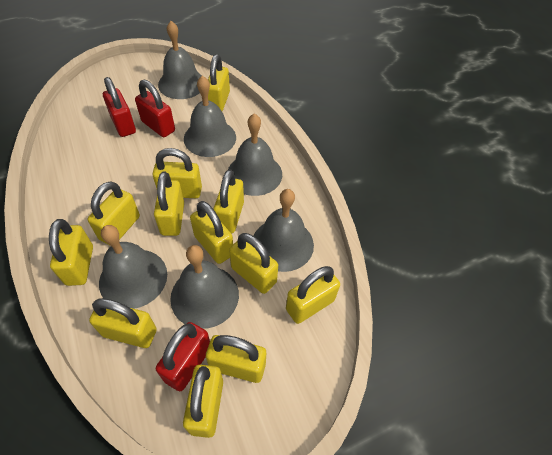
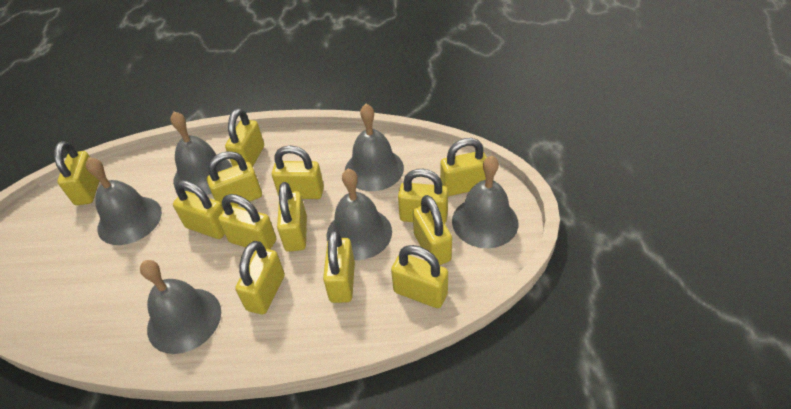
red padlock: 3 -> 0
yellow padlock: 12 -> 13

